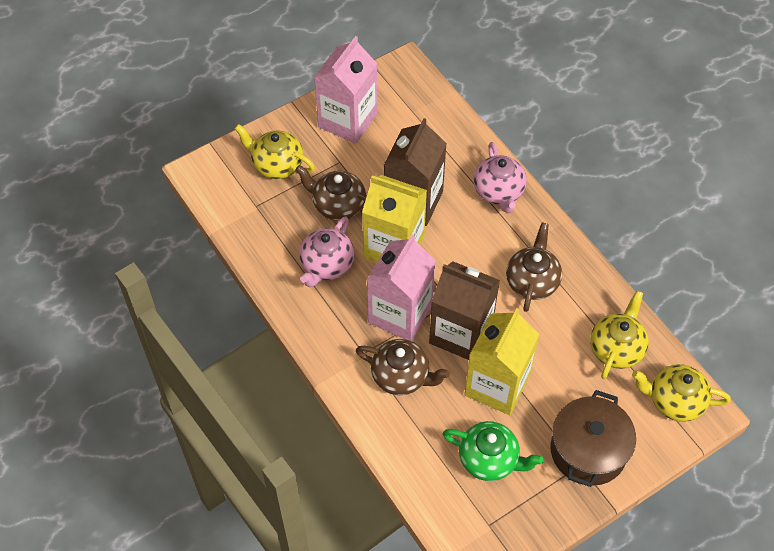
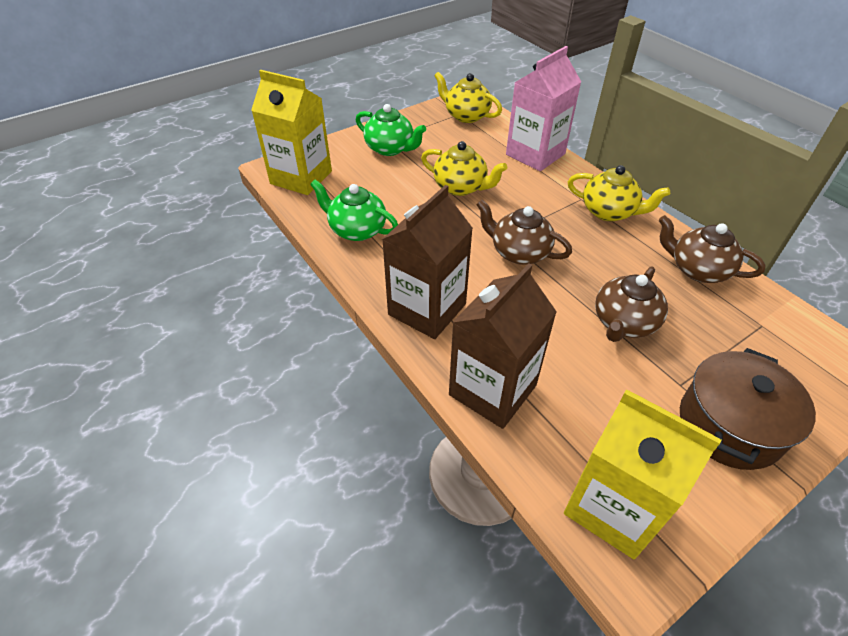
green teapot: 1 -> 2
pink carton: 2 -> 1
pink teapot: 2 -> 0

